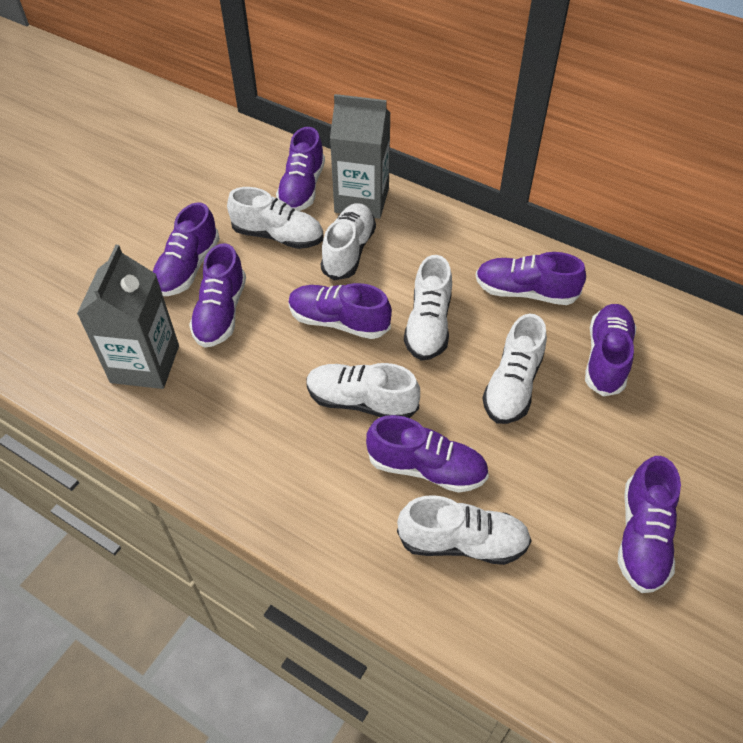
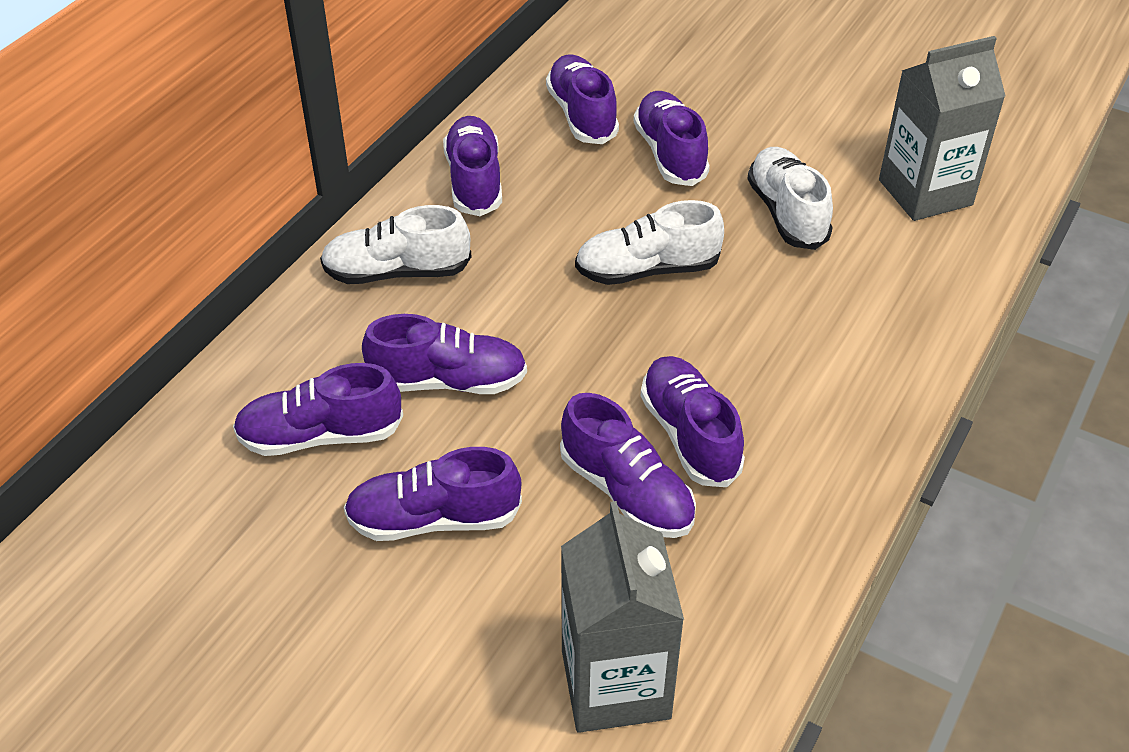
white shoe: 6 -> 3

